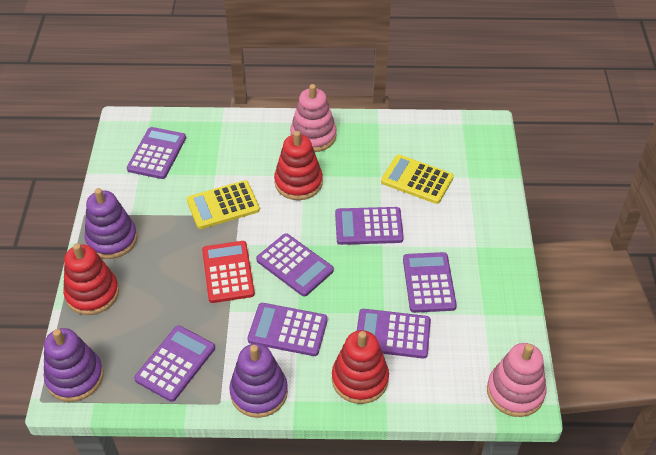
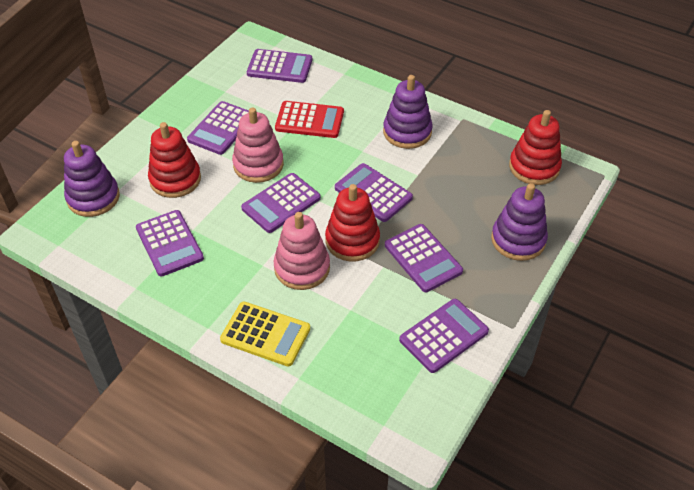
yellow calculator: 2 -> 1

